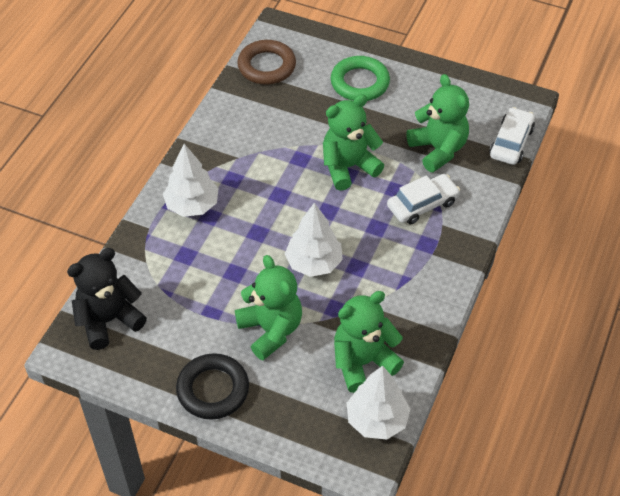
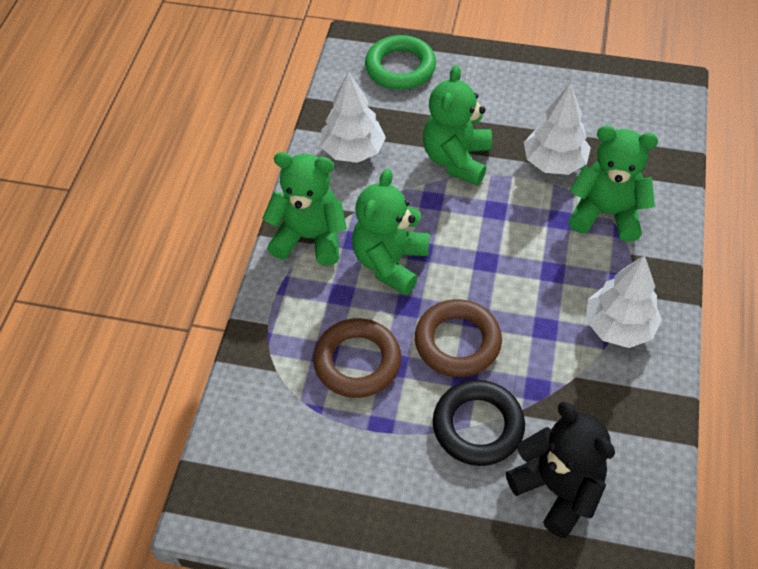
brown ring: 1 -> 2
white car: 2 -> 0

